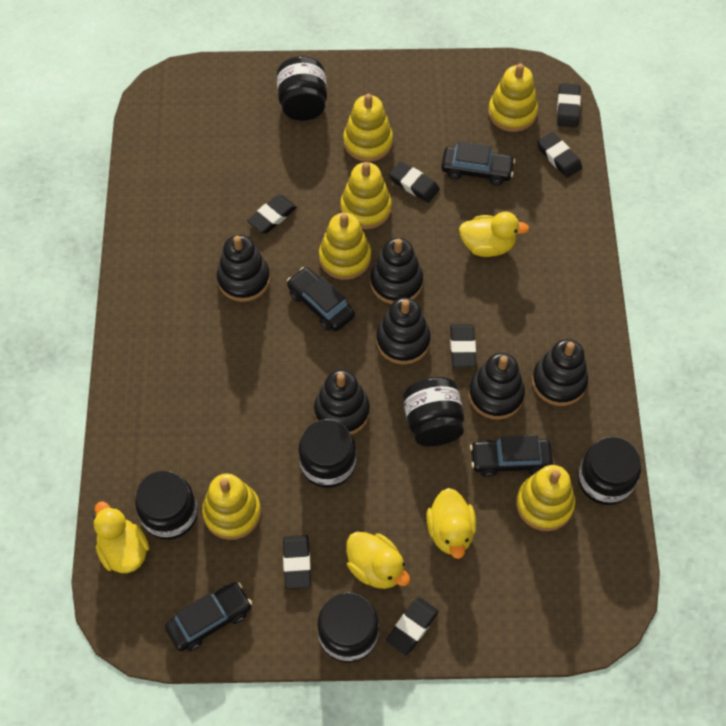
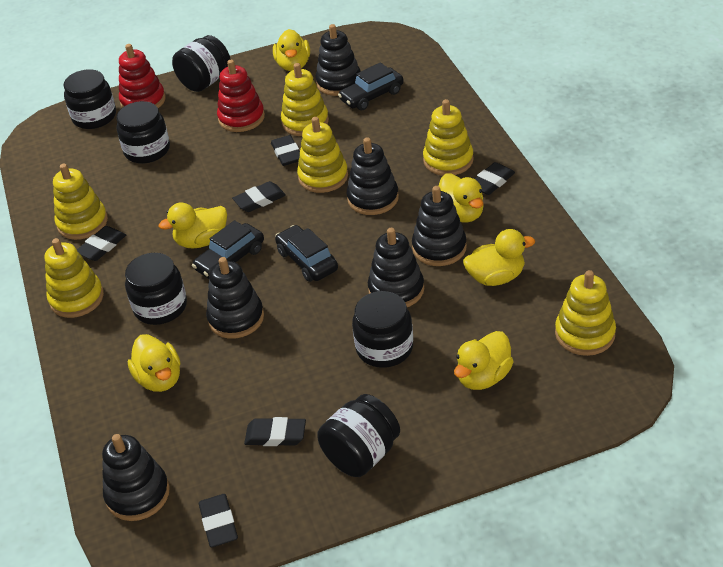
black car: 4 -> 3
black eraser: 7 -> 6
red stacking toy: 0 -> 2
yellow duck: 4 -> 6

